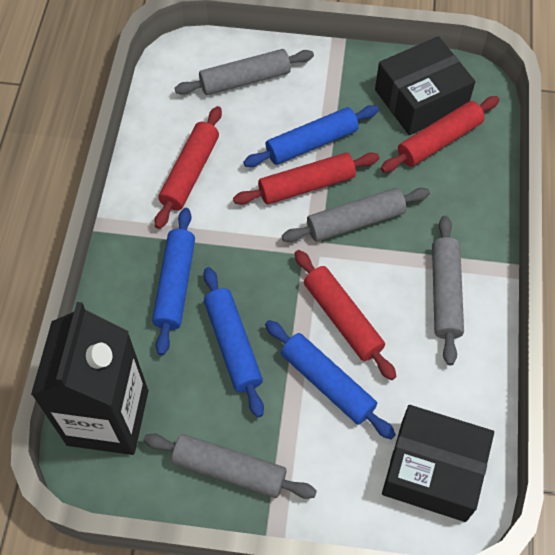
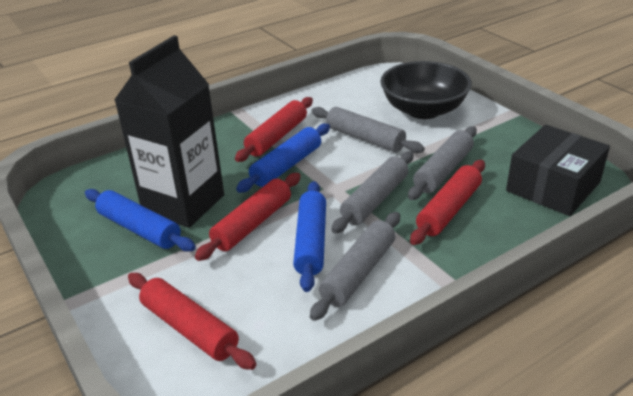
black bowl: 0 -> 1
black box: 2 -> 1
blue rolling pin: 4 -> 3

